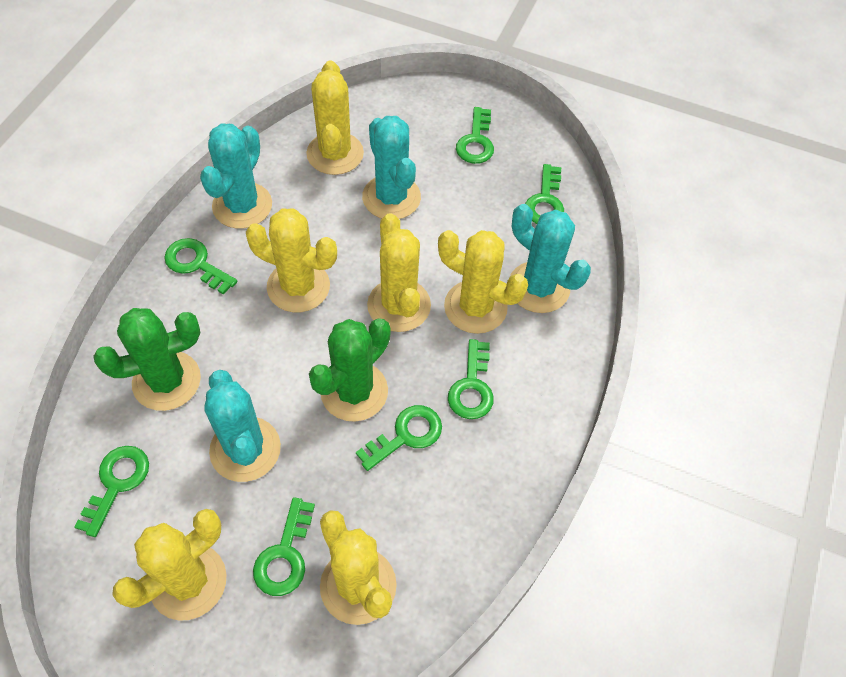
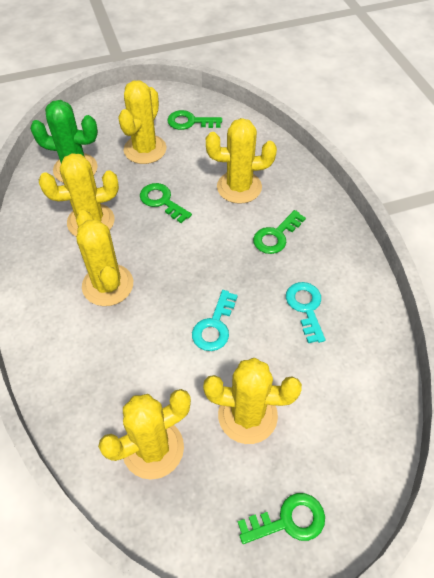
green cactus: 2 -> 1
green key: 7 -> 4
turquoise cactus: 4 -> 0
turquoise key: 0 -> 2

